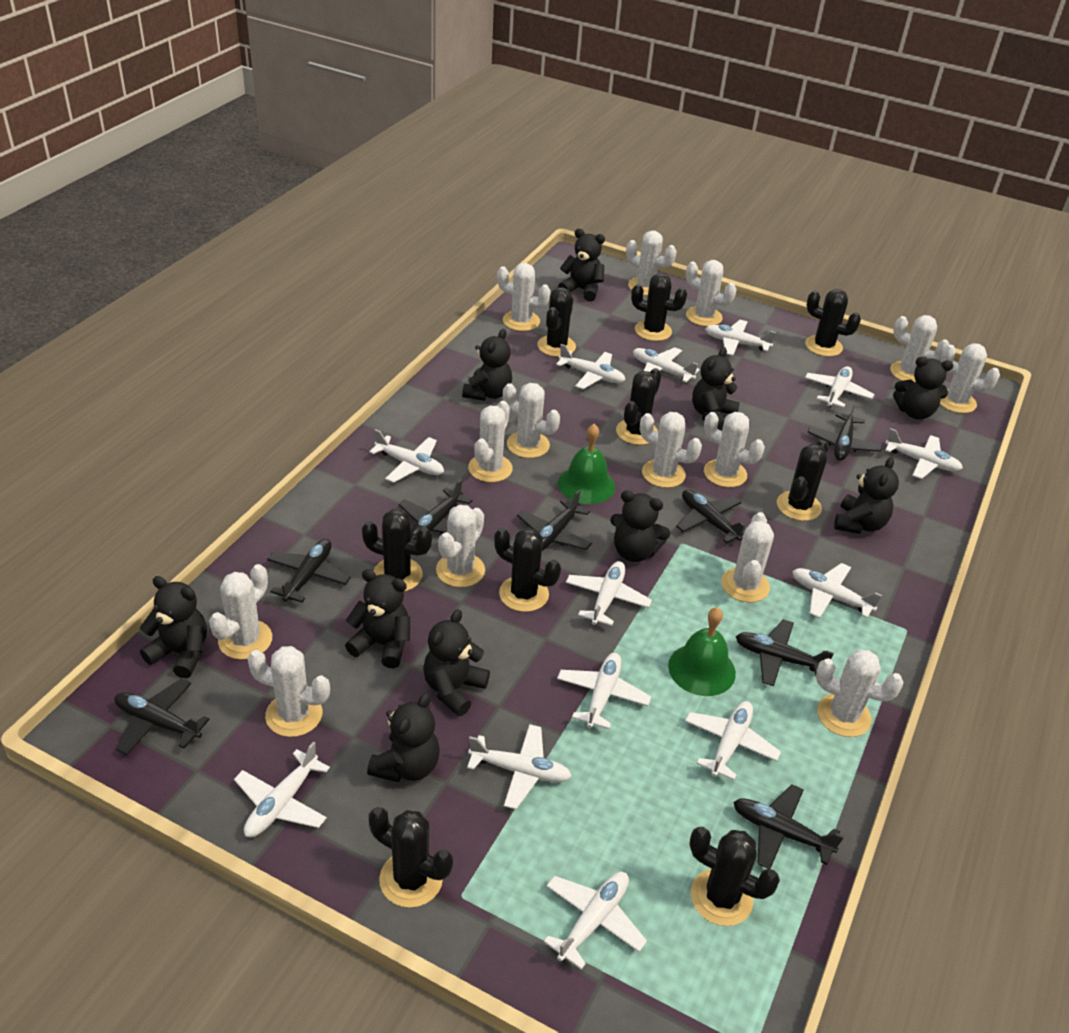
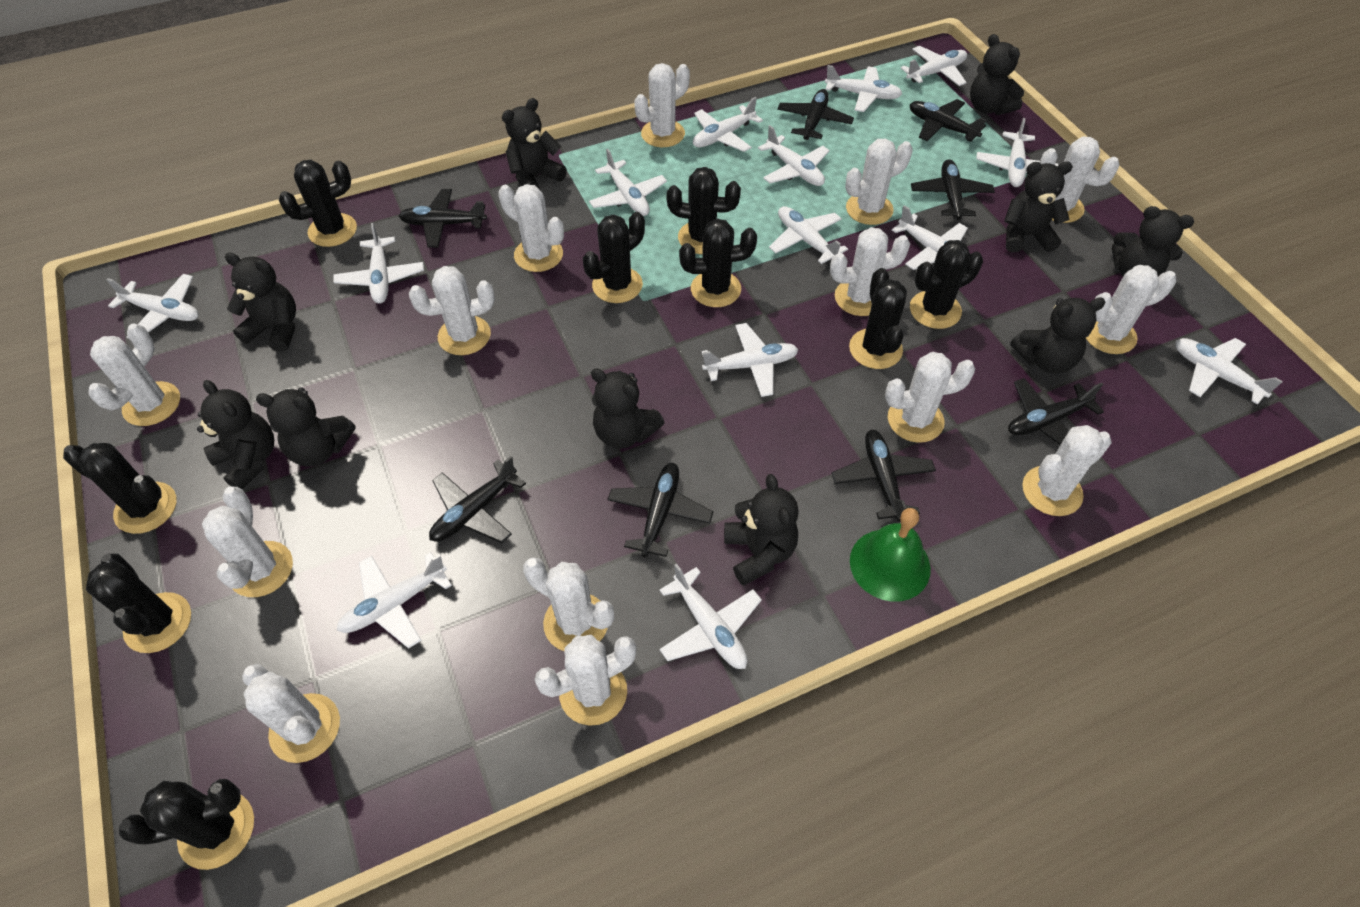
green bell: 2 -> 1
white plane: 13 -> 14

